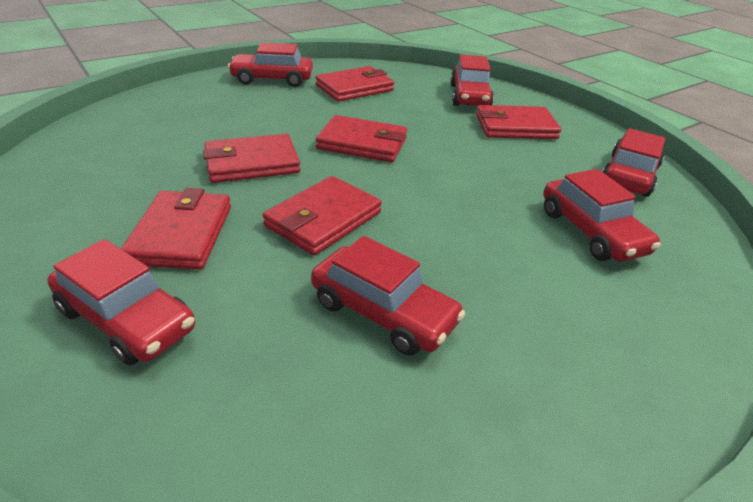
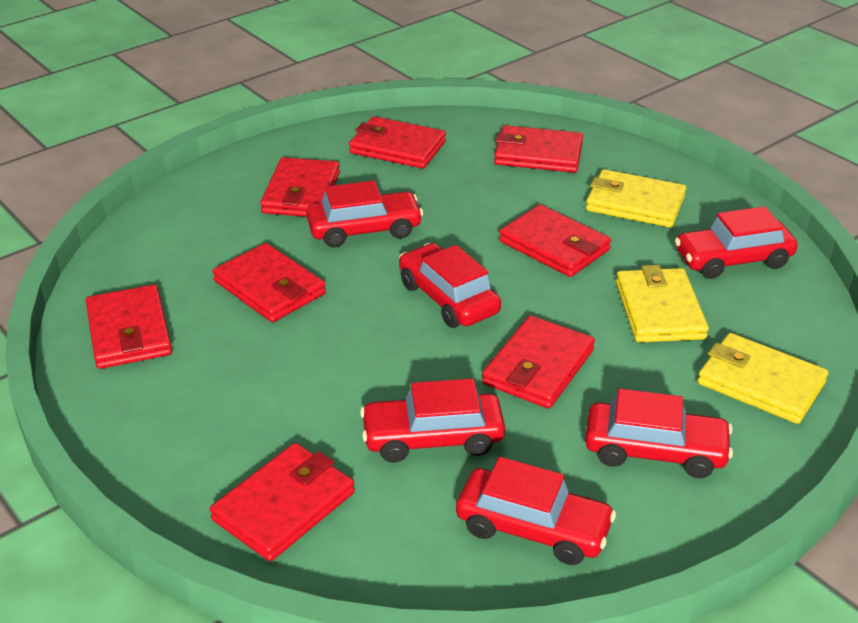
red wallet: 6 -> 8
yellow wallet: 0 -> 3

